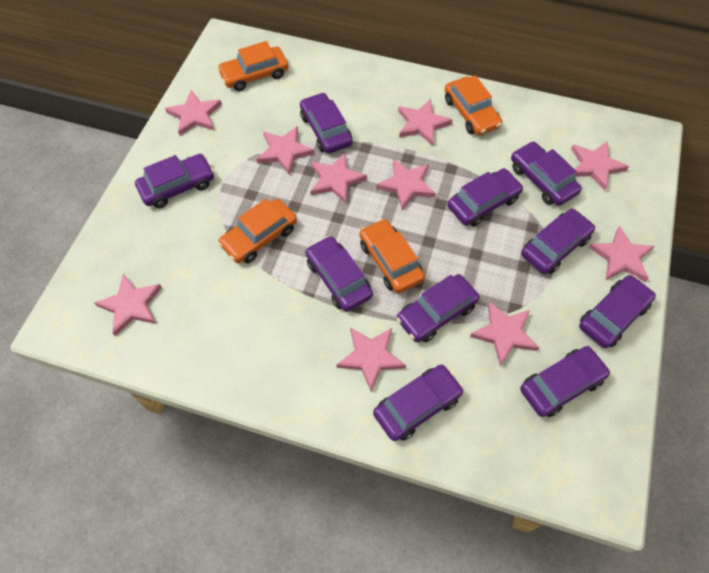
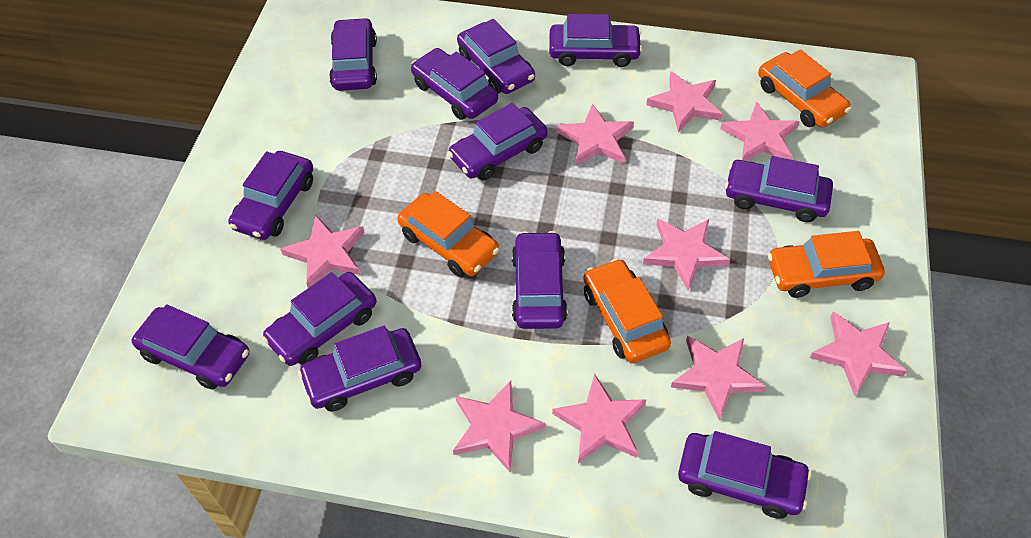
pink star: 10 -> 9
purple car: 10 -> 12

